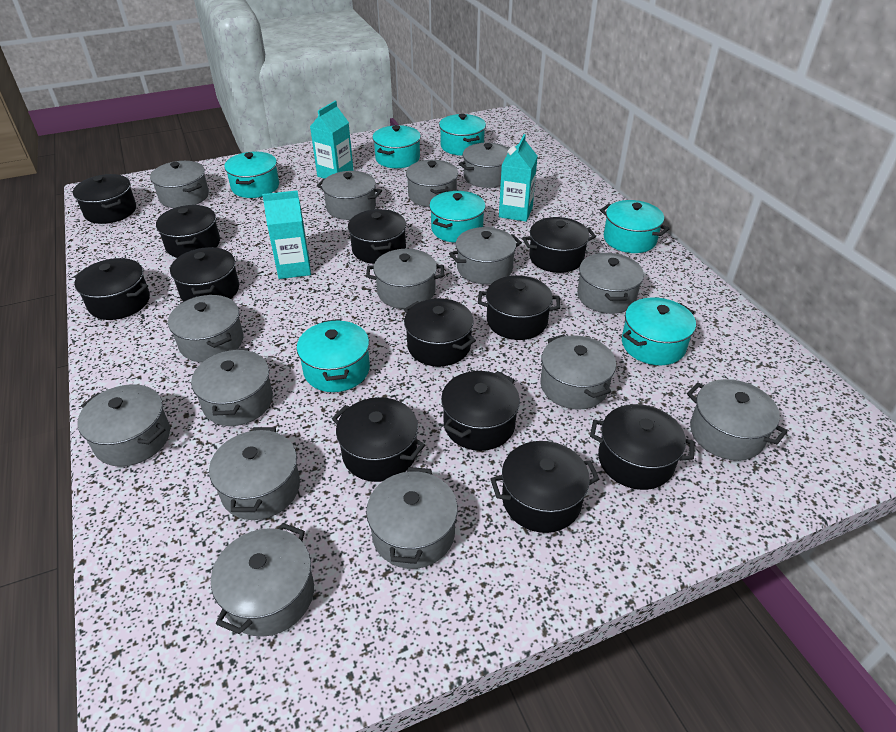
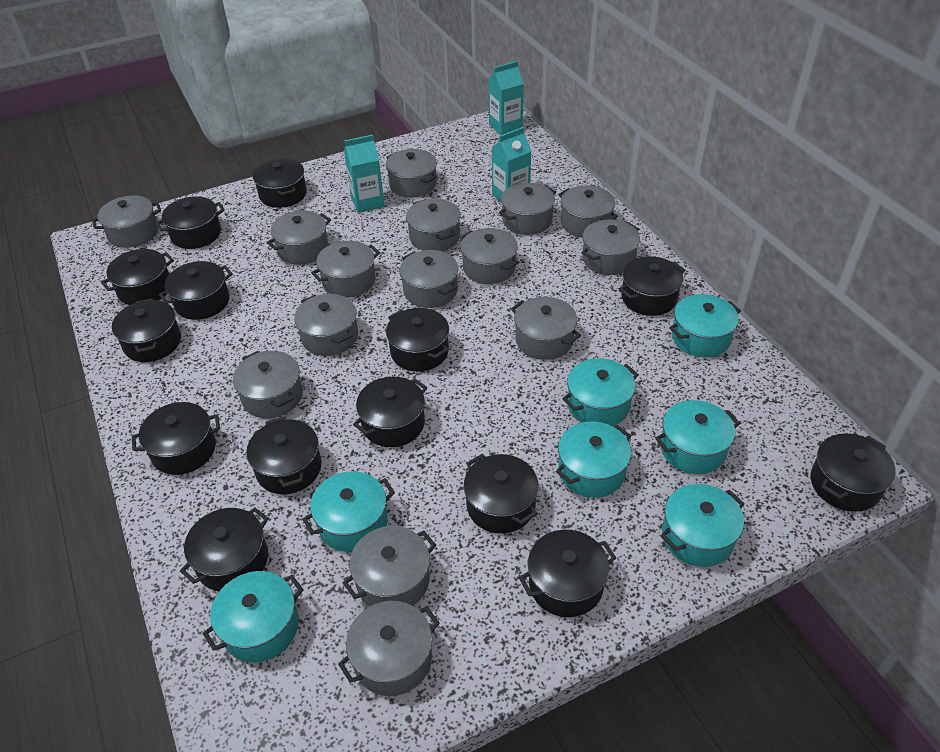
black pot: 12 -> 14

